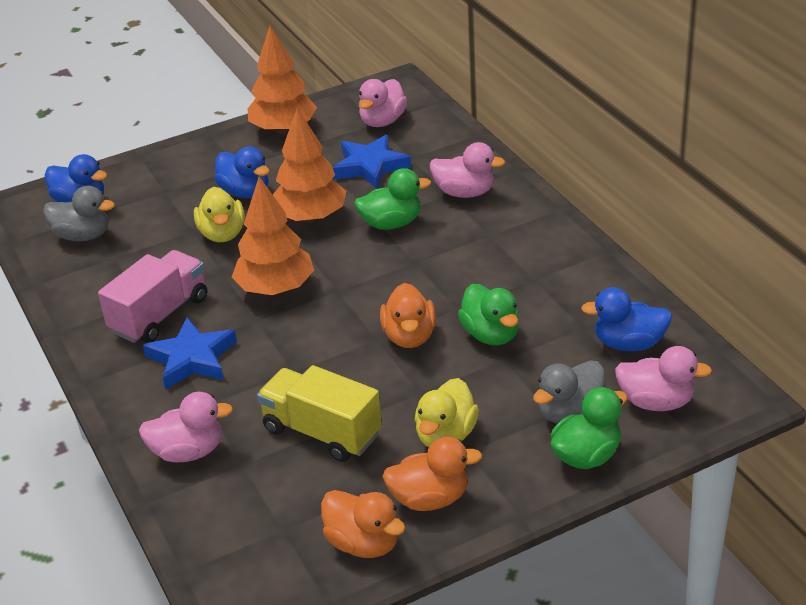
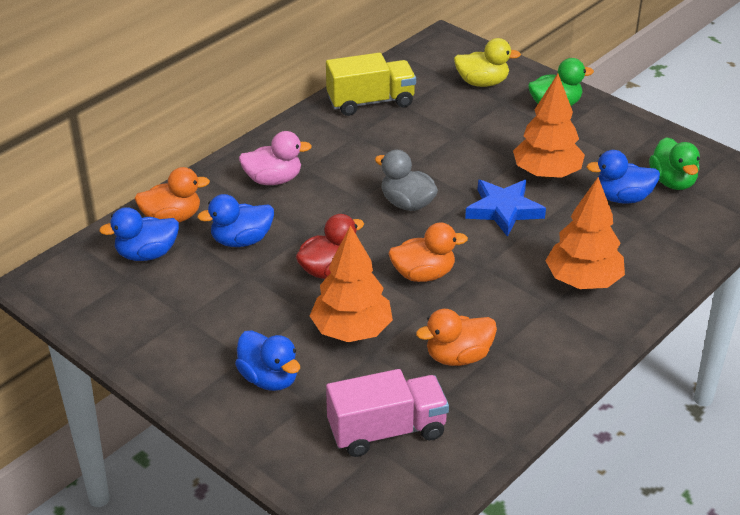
blue duck: 3 -> 4
blue star: 2 -> 1
green duck: 3 -> 2
grey duck: 2 -> 1
pink duck: 4 -> 1
red duck: 0 -> 1
yellow duck: 2 -> 1

